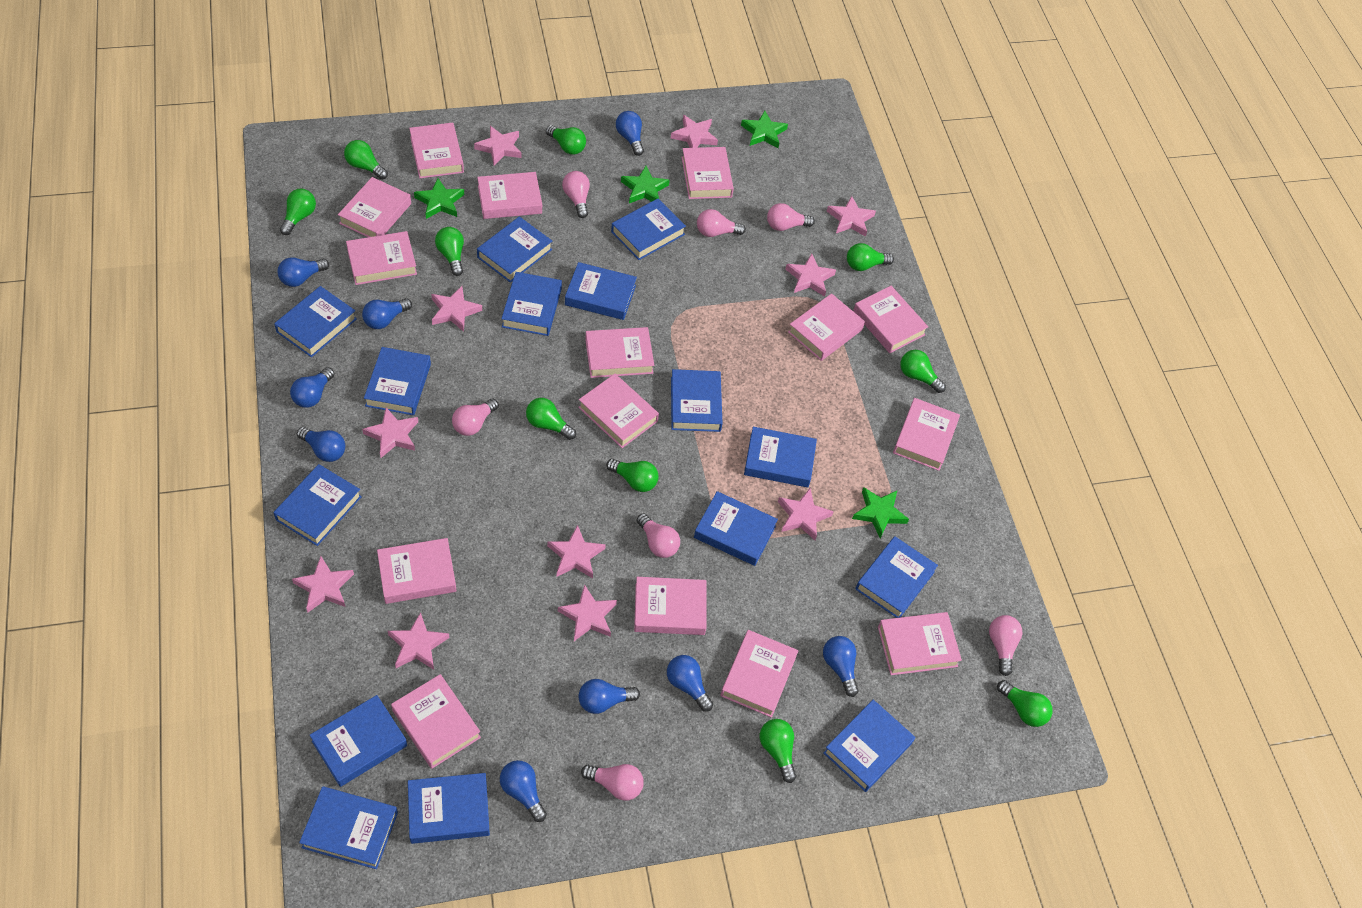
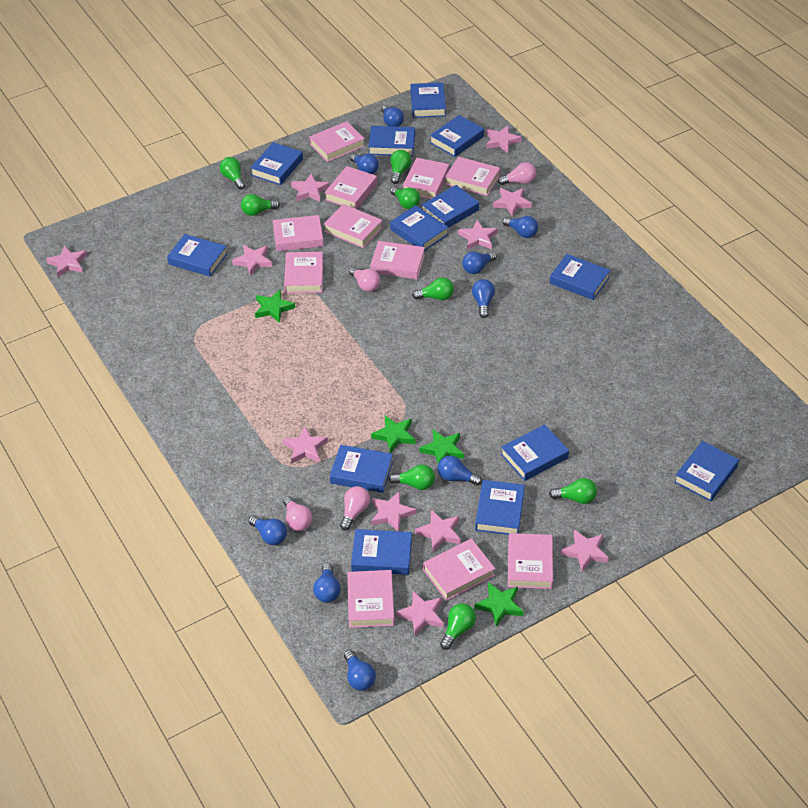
blue book: 15 -> 13
green light bulb: 10 -> 8
pink book: 15 -> 11
pink light bulb: 7 -> 4

